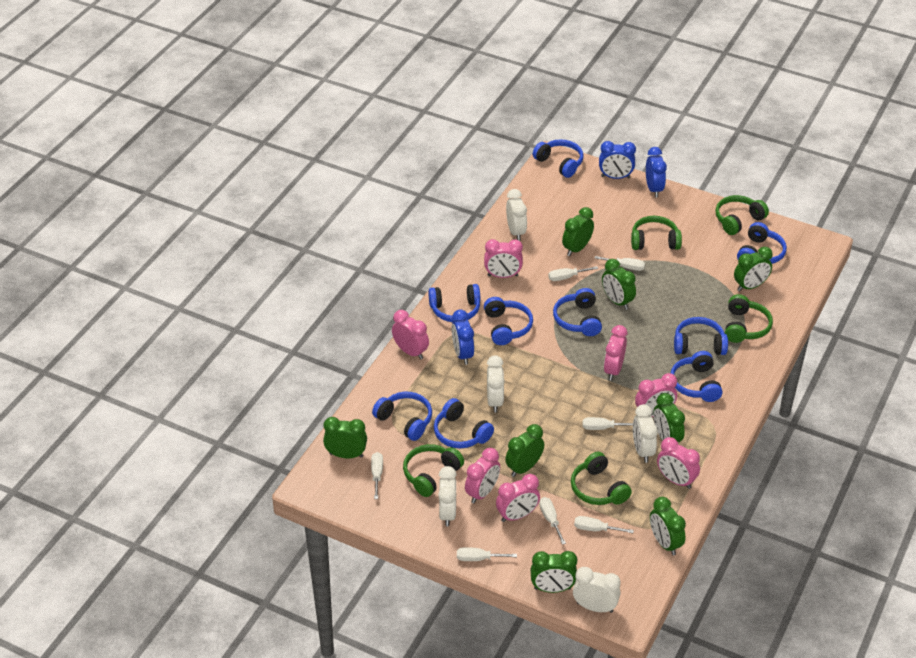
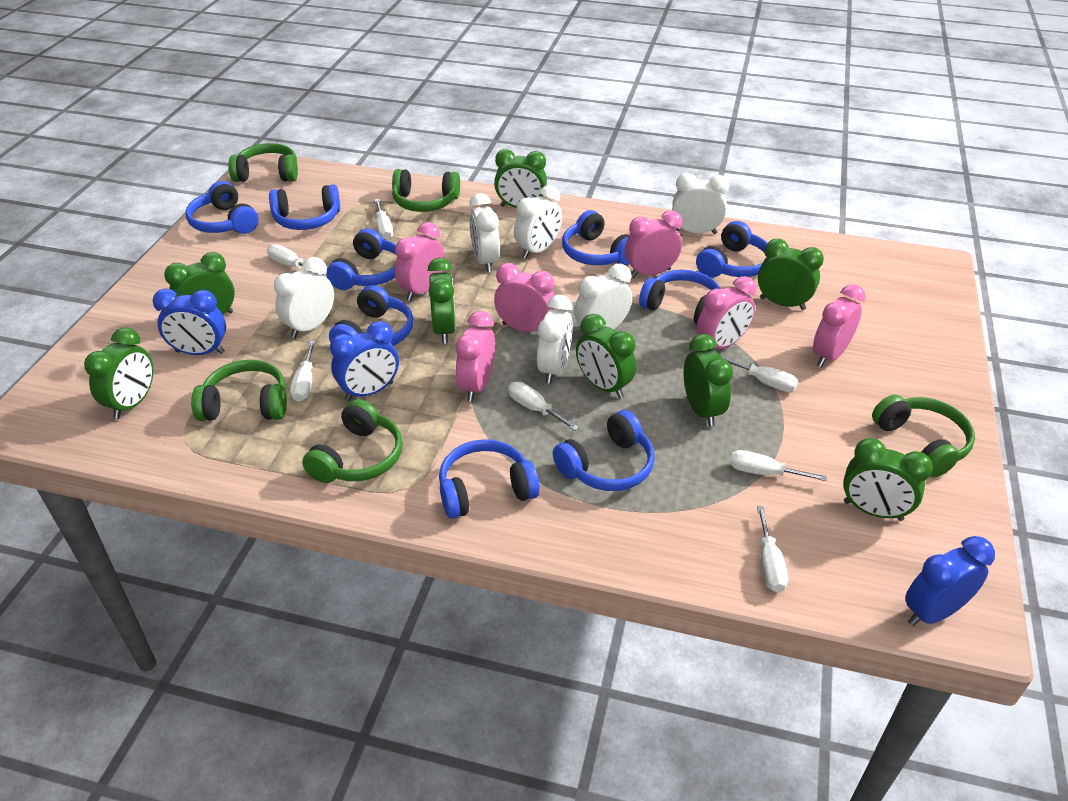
pink clock: 7 -> 6
white clock: 5 -> 6

